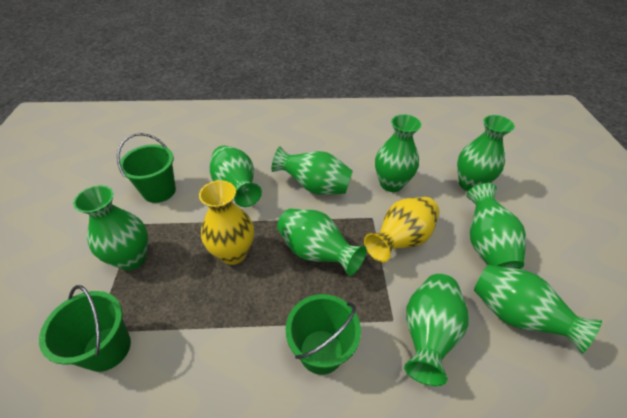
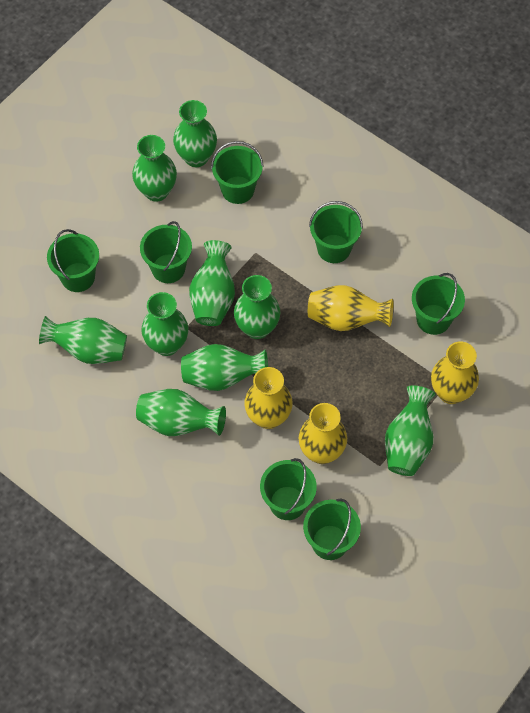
green bucket: 3 -> 7
yellow vase: 2 -> 4

